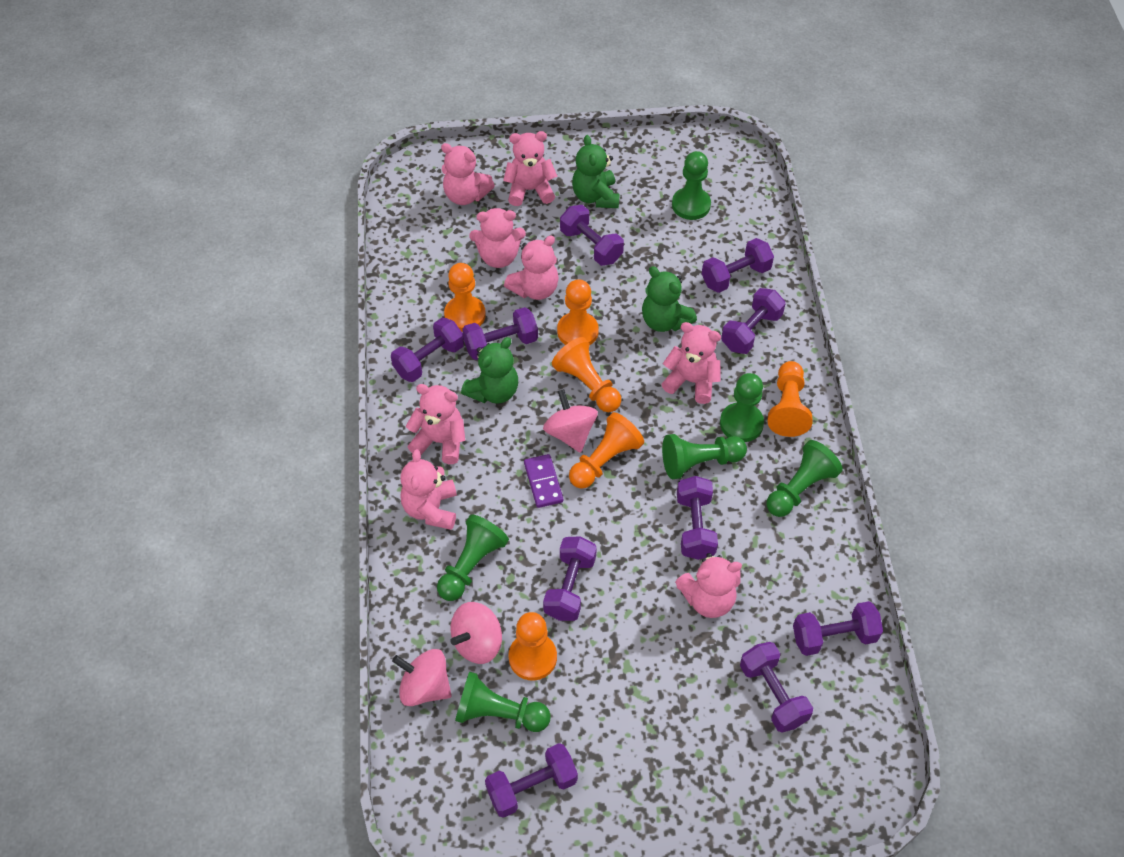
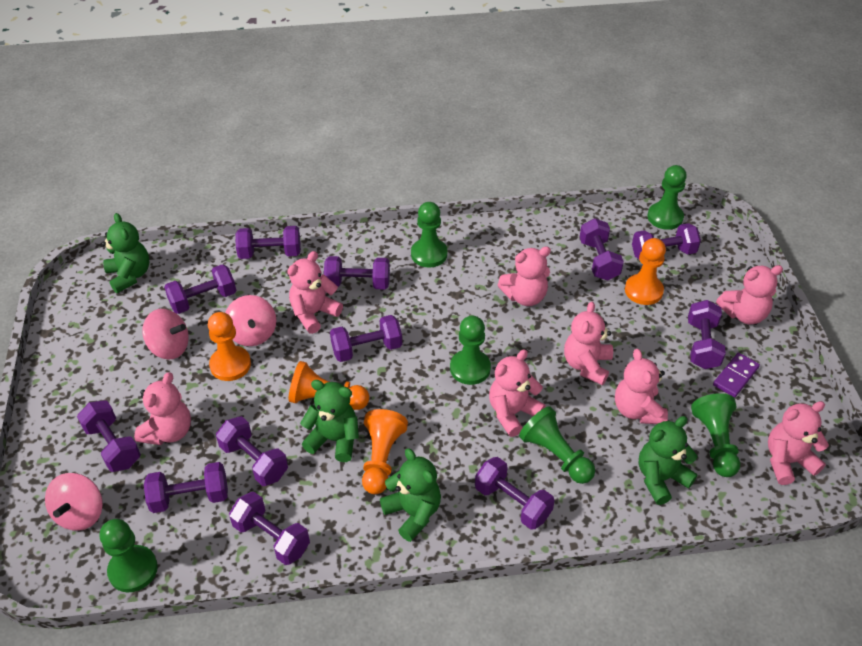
green teddy bear: 3 -> 4
orange pawn: 6 -> 4
purple dumbbell: 10 -> 12

